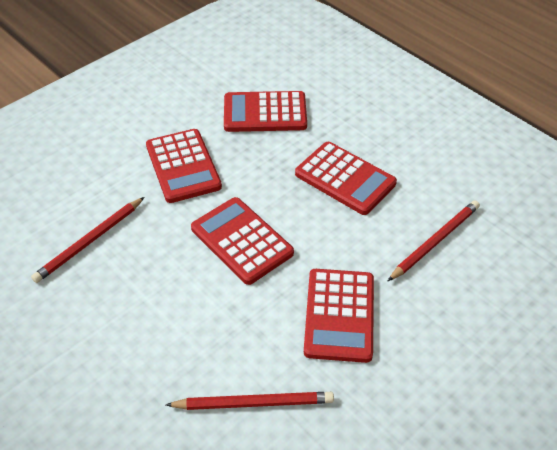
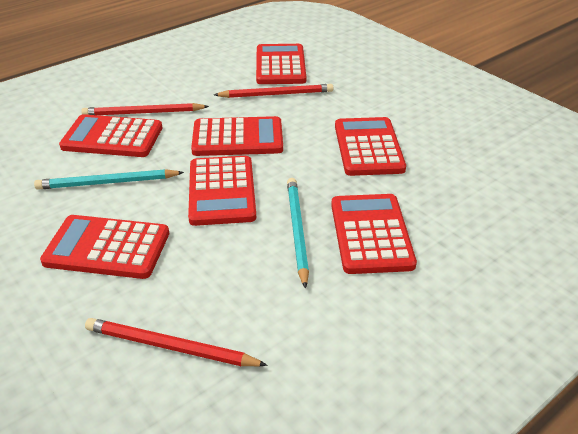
red calculator: 5 -> 7
turquoise pencil: 0 -> 2

